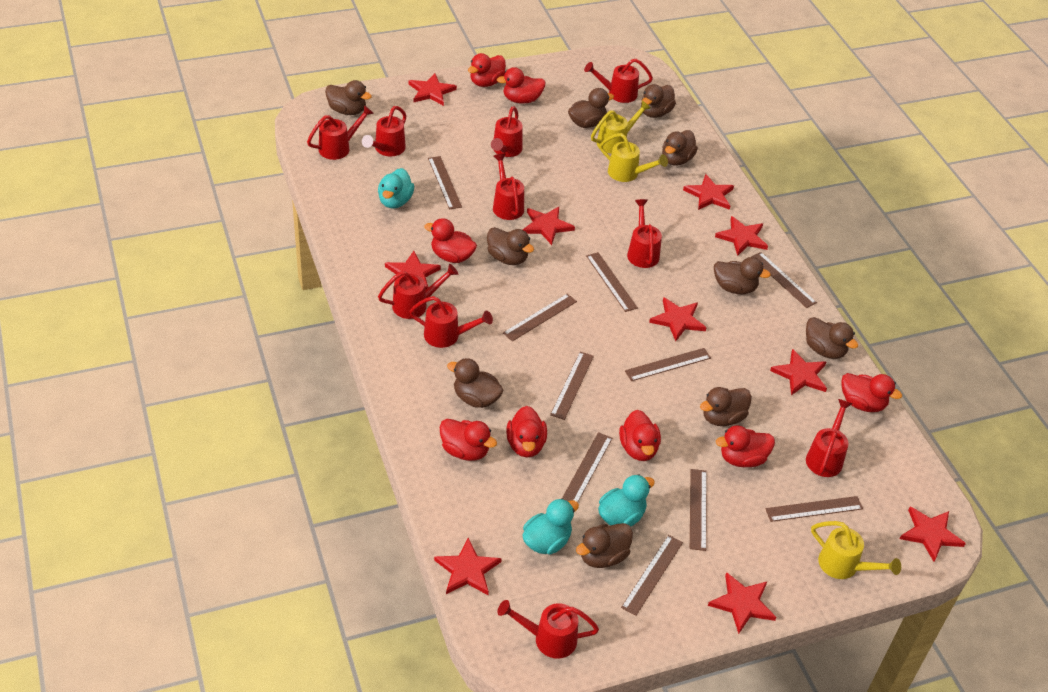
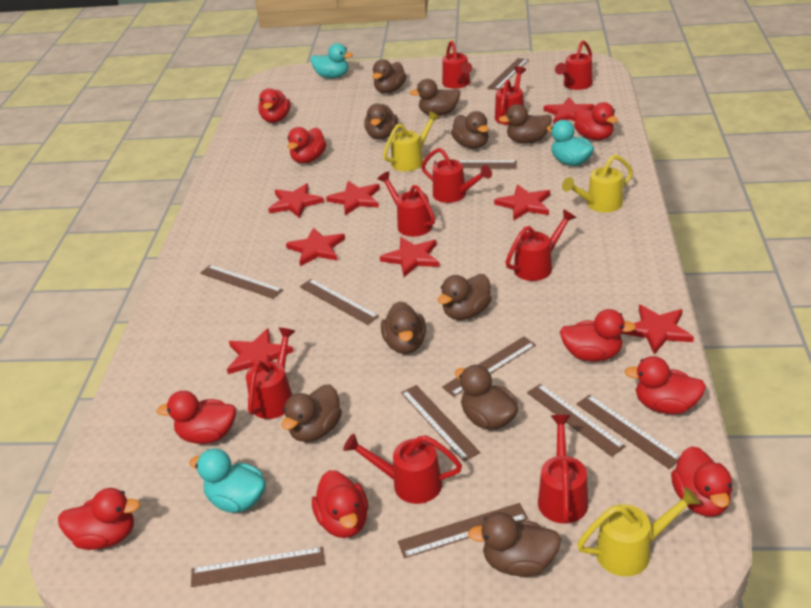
red duck: 8 -> 9
red star: 10 -> 8
red watering can: 10 -> 9

